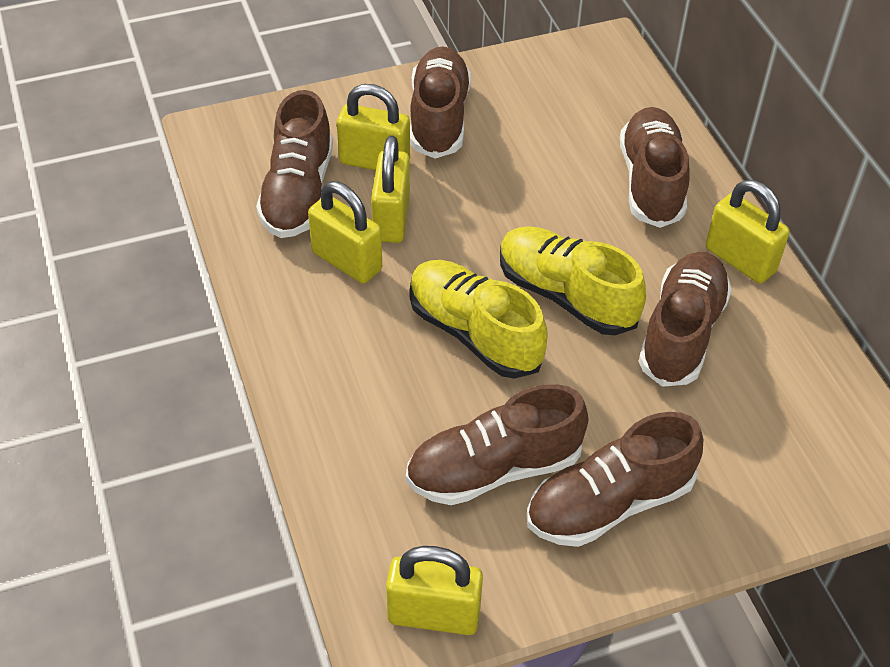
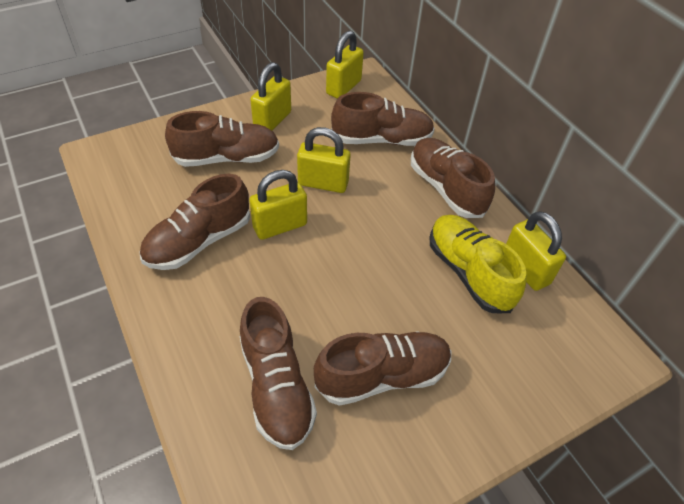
yellow shoe: 2 -> 1

